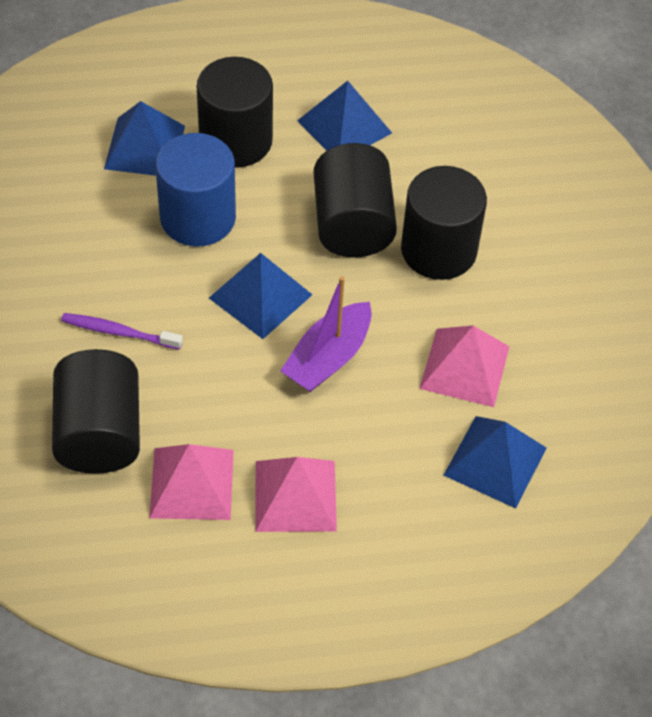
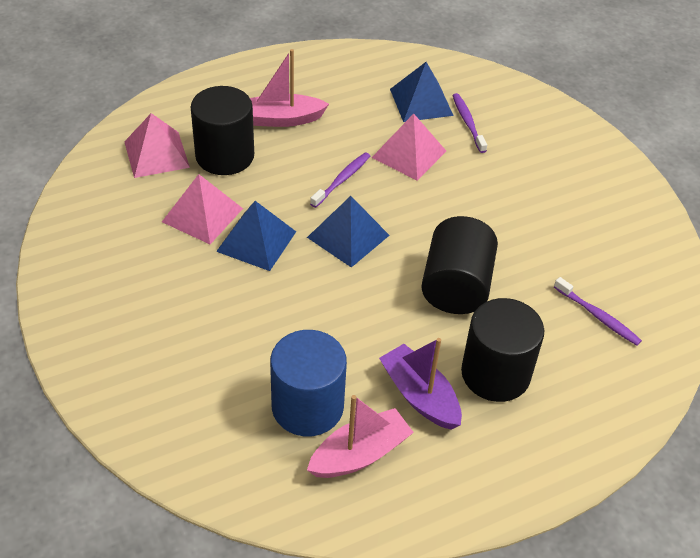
black cylinder: 4 -> 3
blue pyramid: 4 -> 3
pink boat: 0 -> 2
purple toothbrush: 1 -> 3

